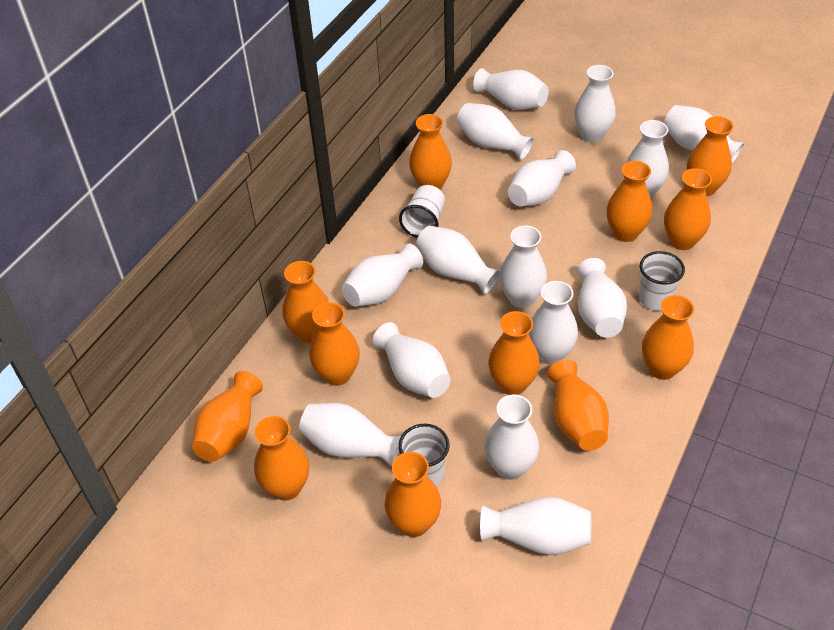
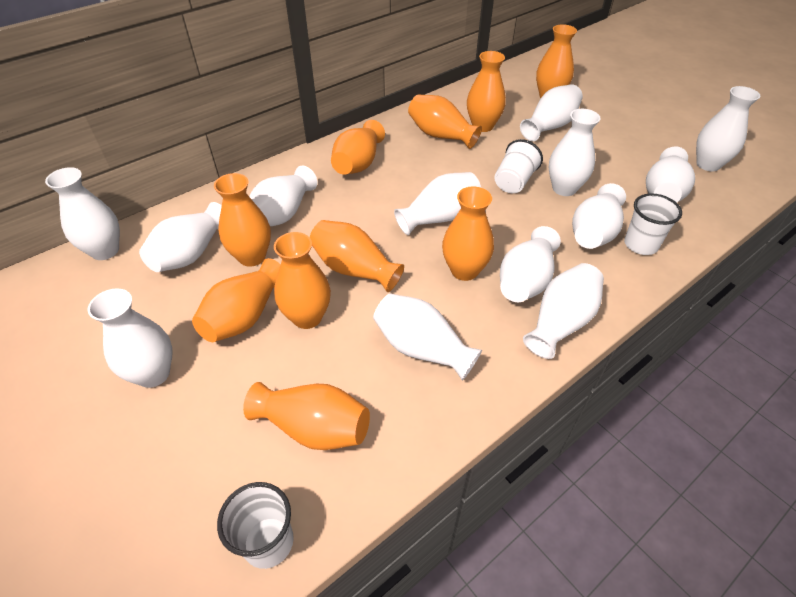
orange vase: 12 -> 10
white vase: 15 -> 13

